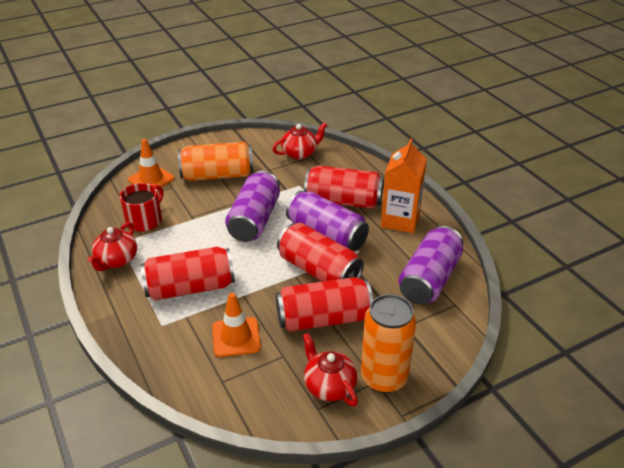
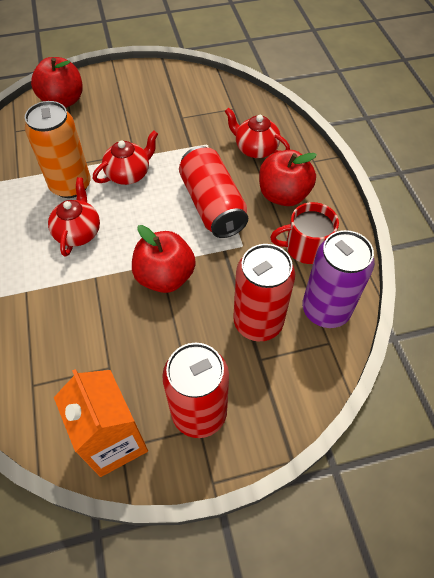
orange can: 2 -> 1
orange traffic cone: 2 -> 0
purple can: 3 -> 1
red apple: 0 -> 3
red can: 4 -> 3

